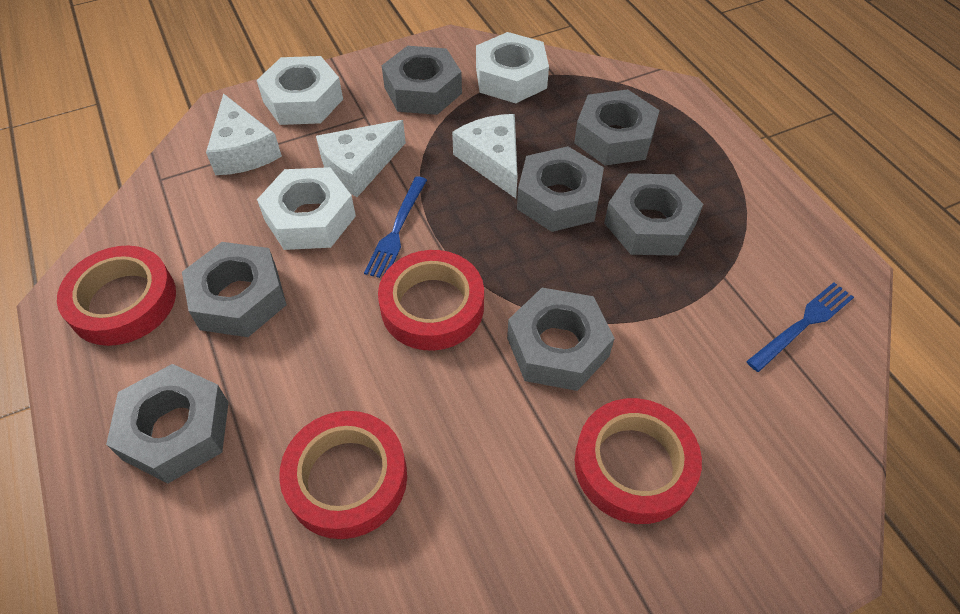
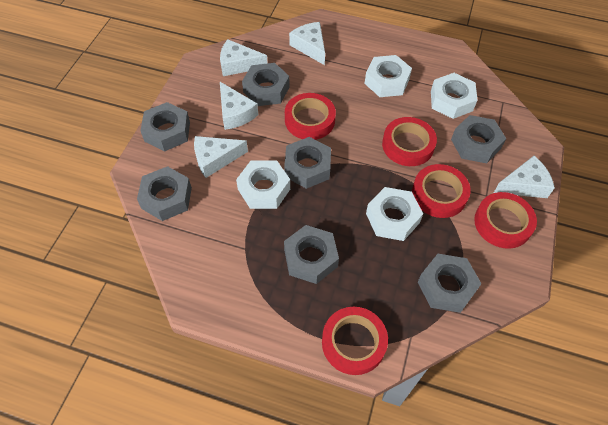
blue fork: 2 -> 0
red tape: 4 -> 5
white cheese: 3 -> 5
white nut: 3 -> 4

